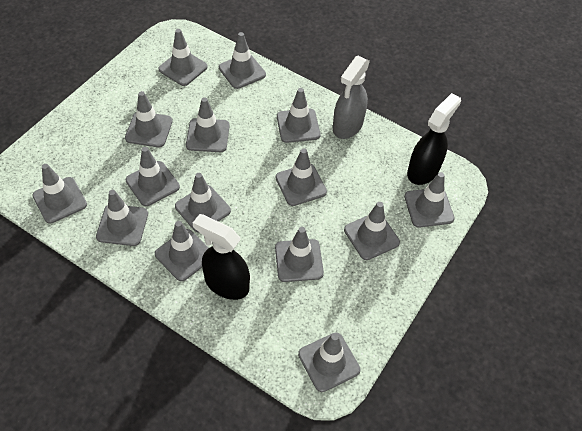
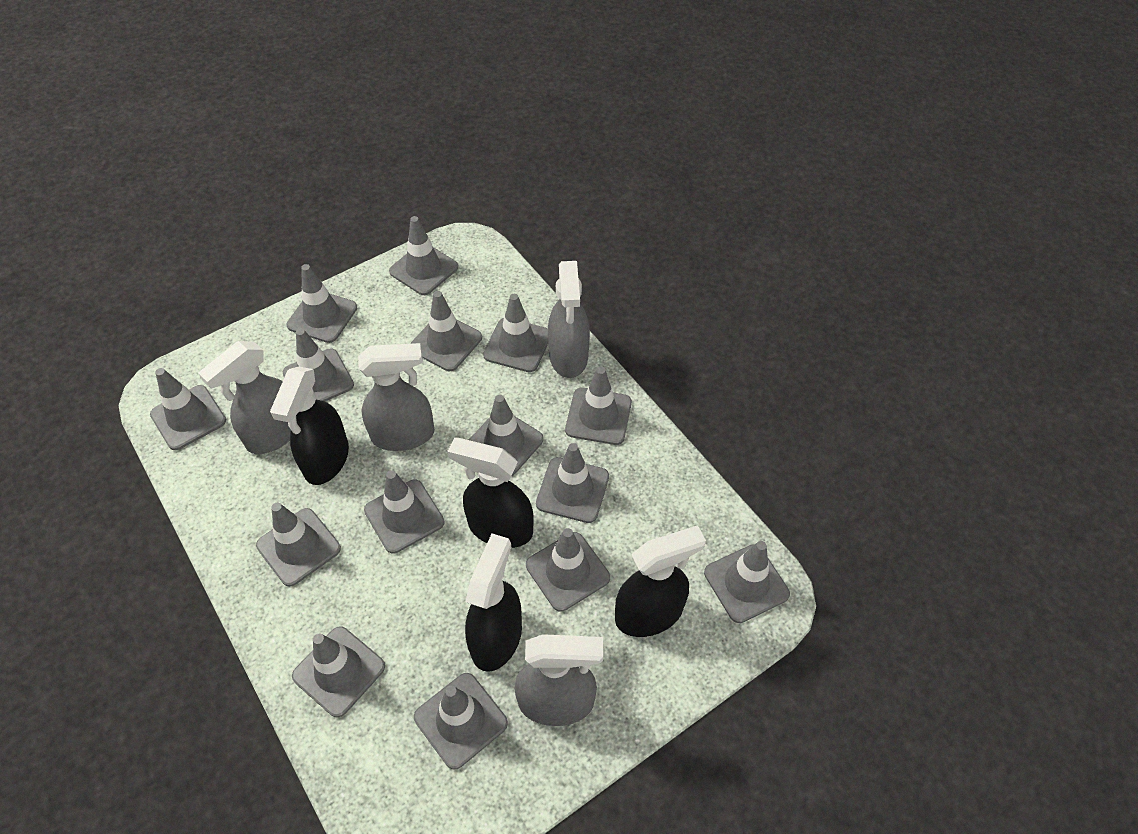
black spray bottle: 2 -> 4
grey spray bottle: 1 -> 4

